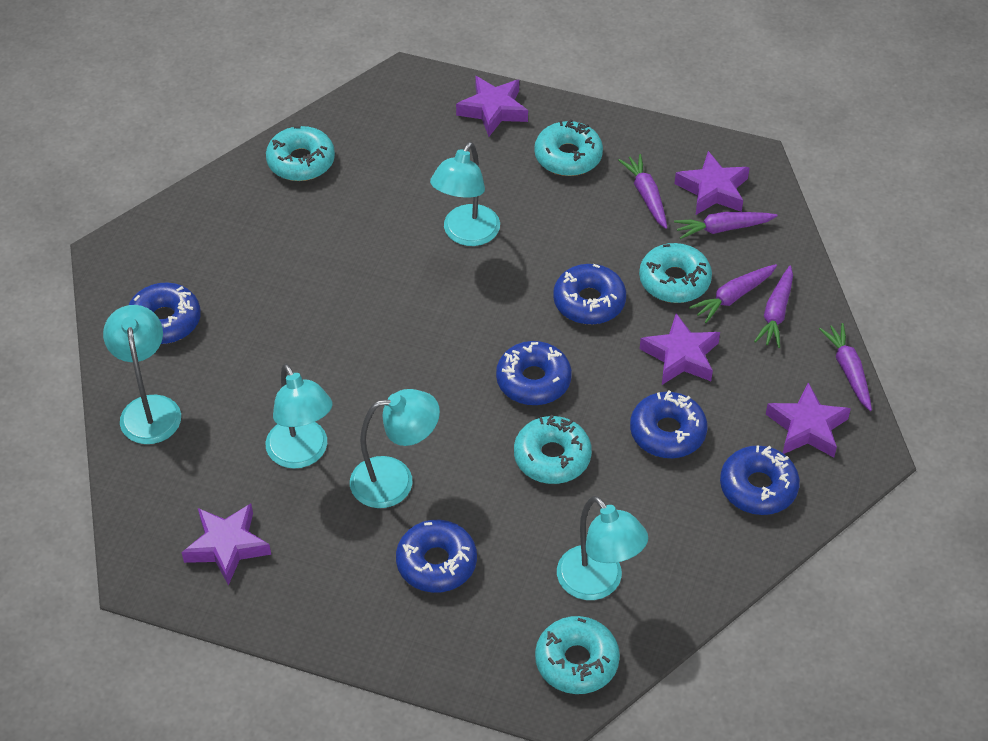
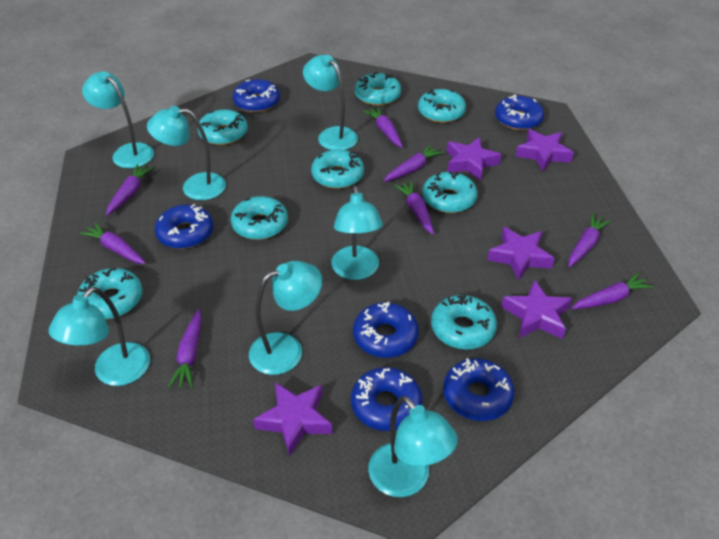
purple carrot: 5 -> 8
turquoise donut: 5 -> 8
turquoise lamp: 5 -> 7

